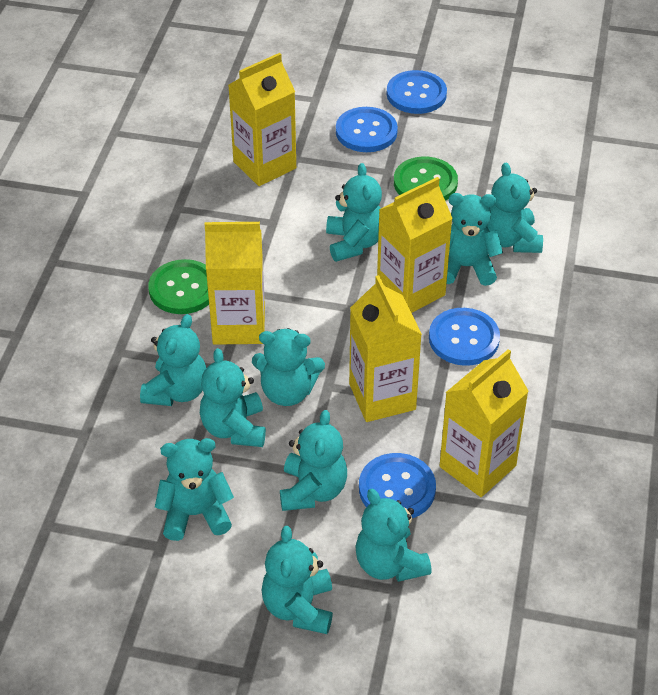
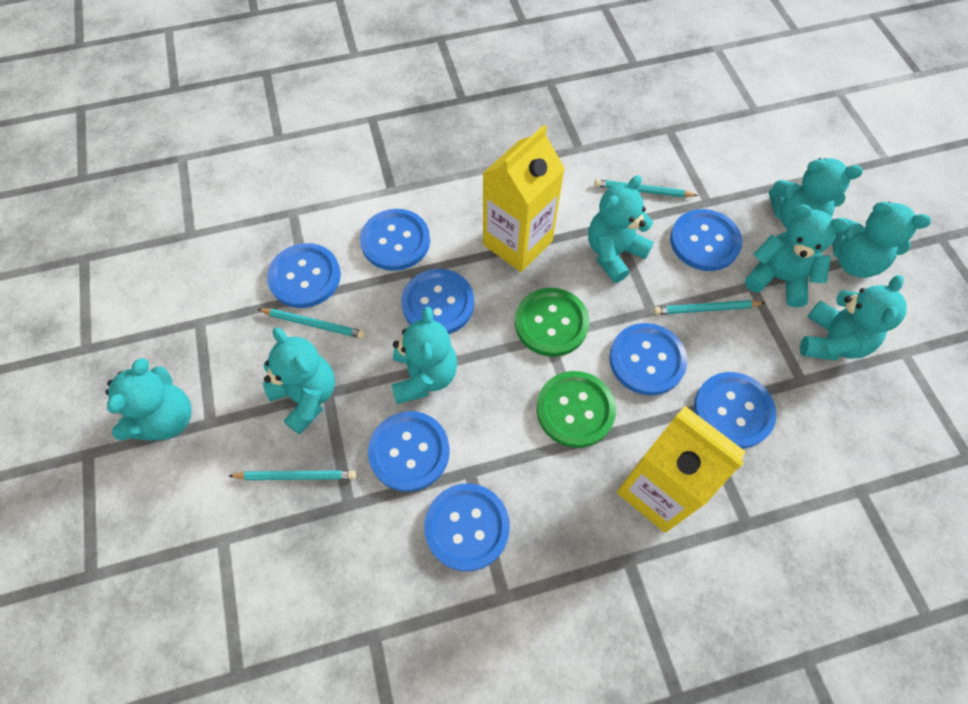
blue button: 4 -> 8
turquoise pencil: 0 -> 4
turquoise teddy bear: 10 -> 8
yellow carton: 5 -> 2

